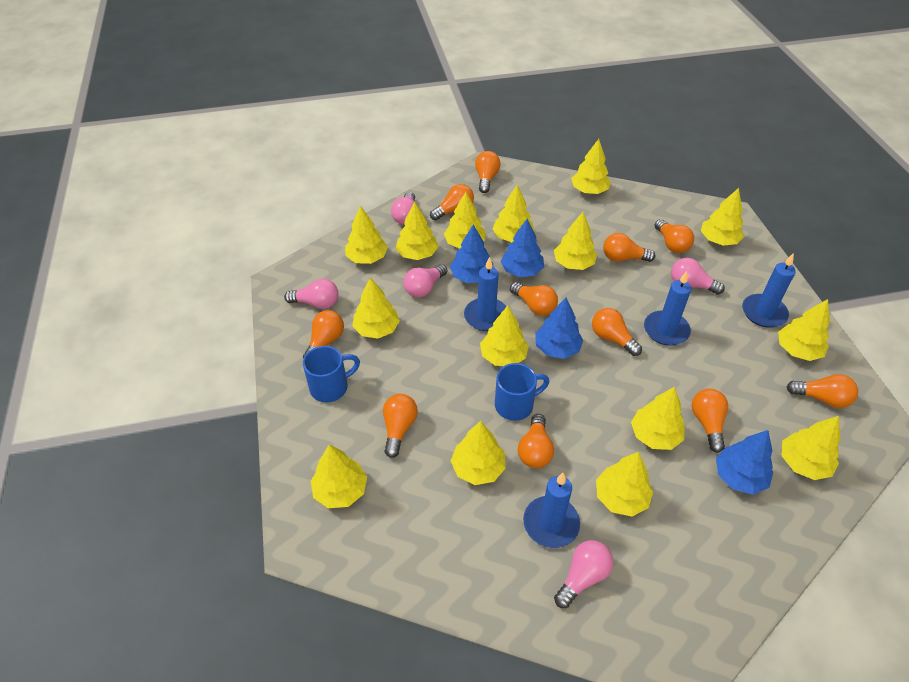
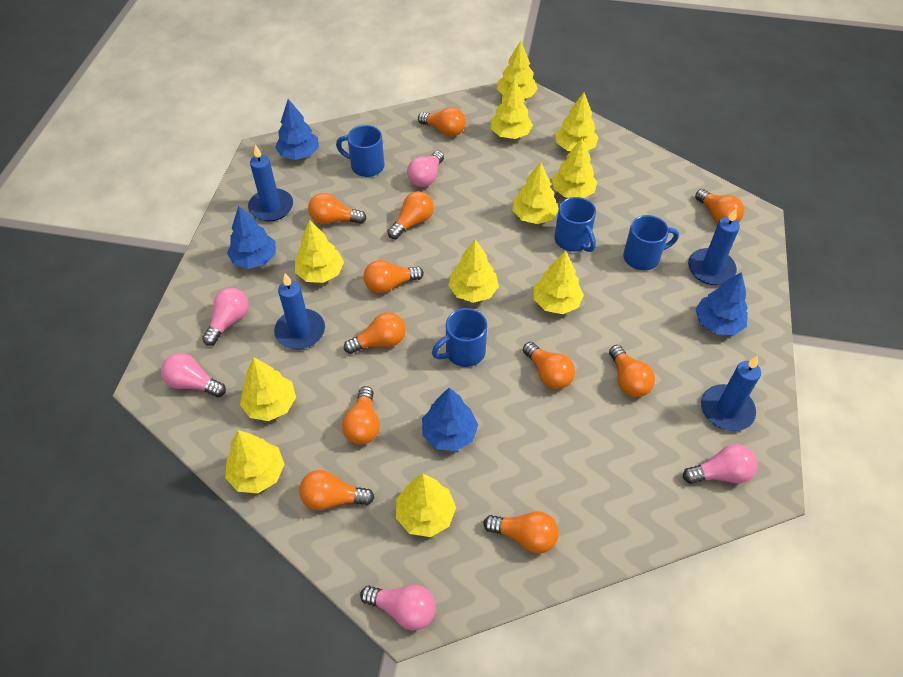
blue mug: 2 -> 4
yellow tree: 15 -> 11

